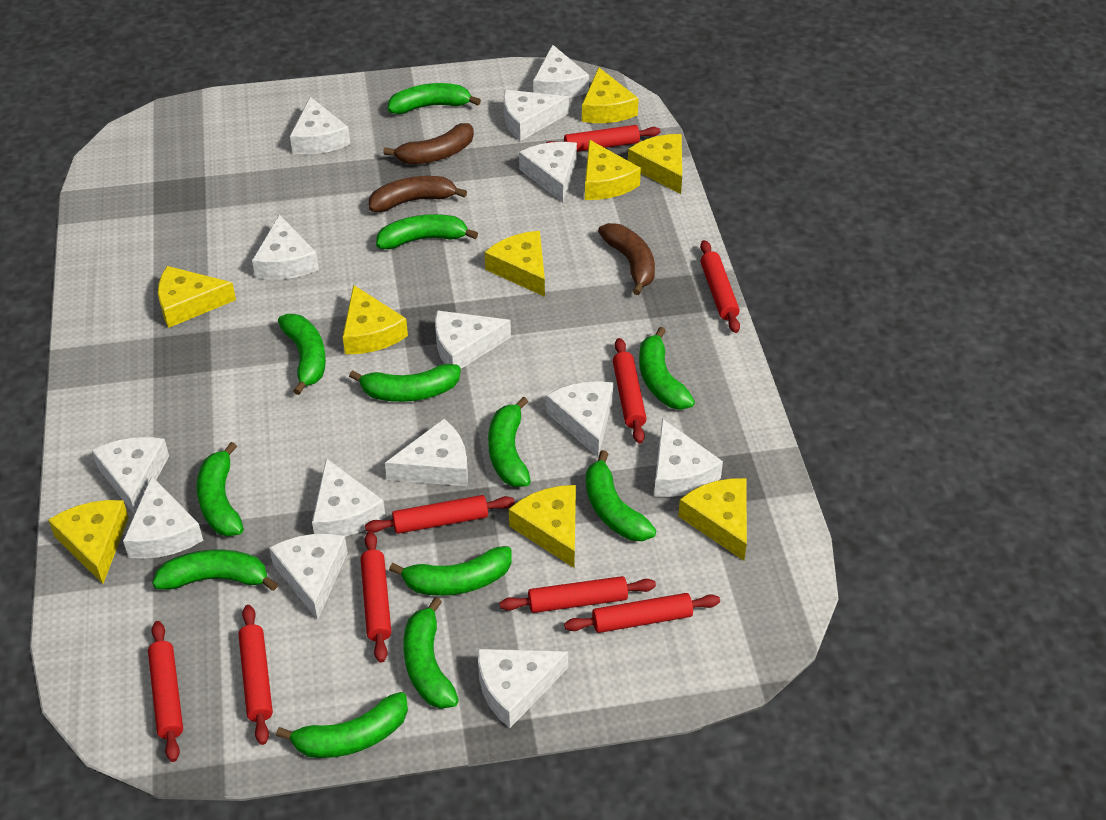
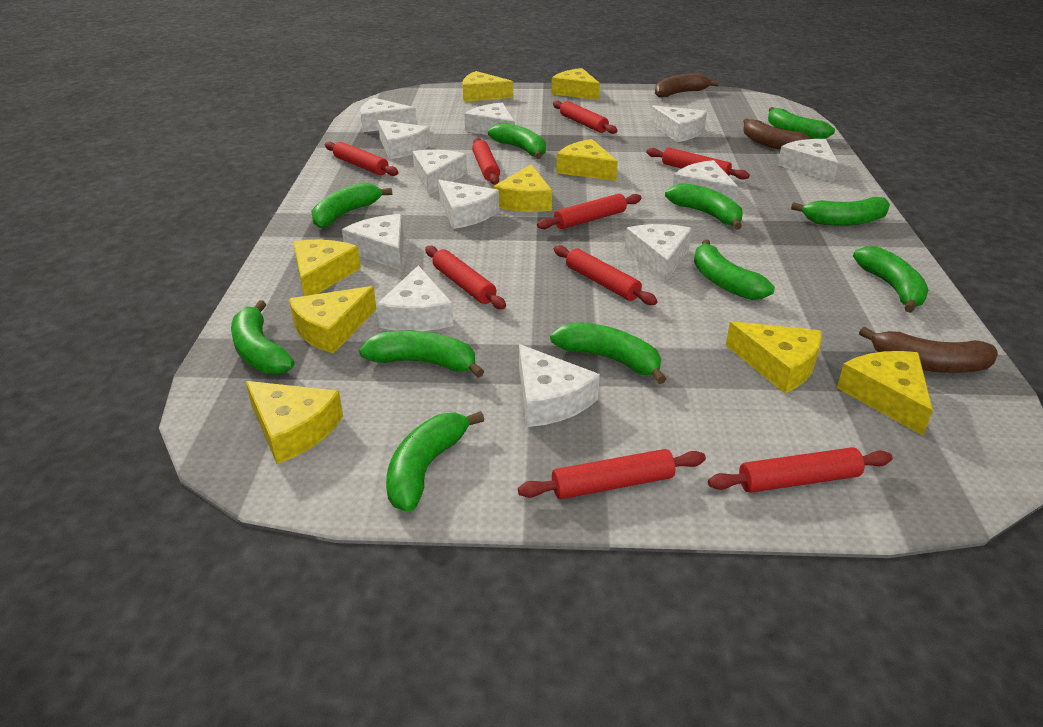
green banana: 12 -> 11
white cheese: 14 -> 12

